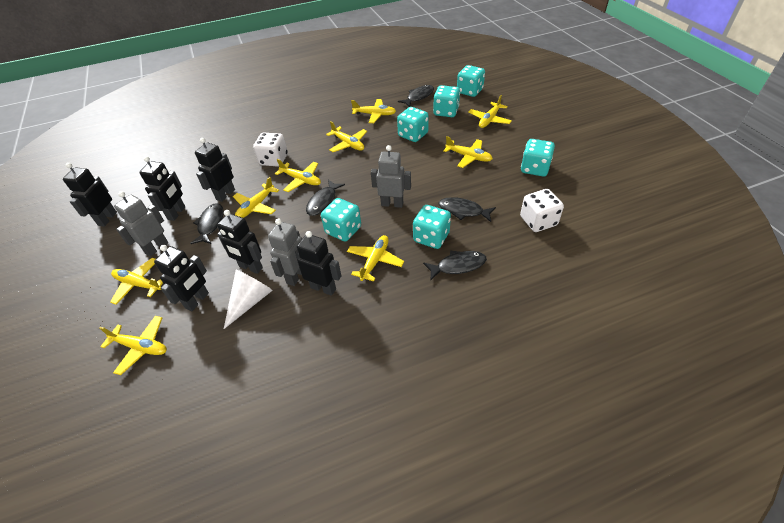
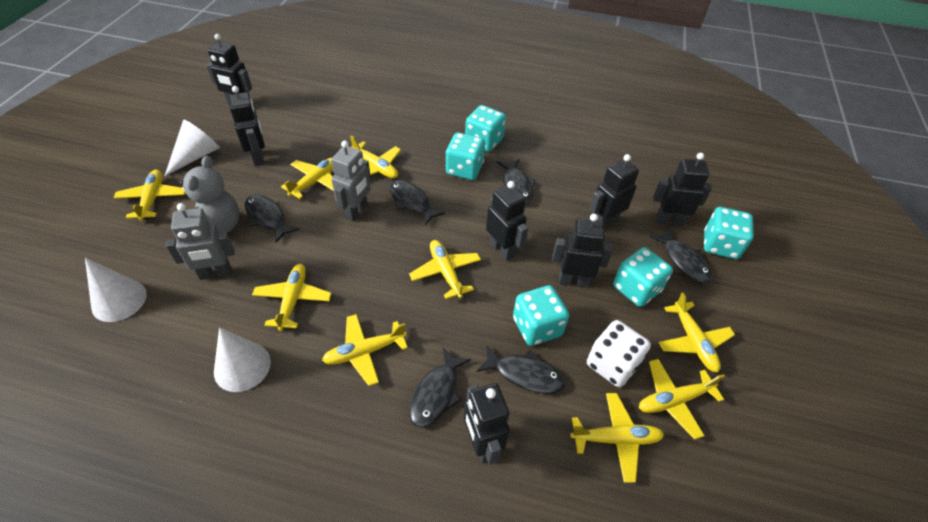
black fish: 5 -> 6
black robot: 6 -> 7
grey robot: 3 -> 2
grey teddy bear: 0 -> 1
turquoise dice: 6 -> 5
white cone: 1 -> 3
white dice: 2 -> 1

